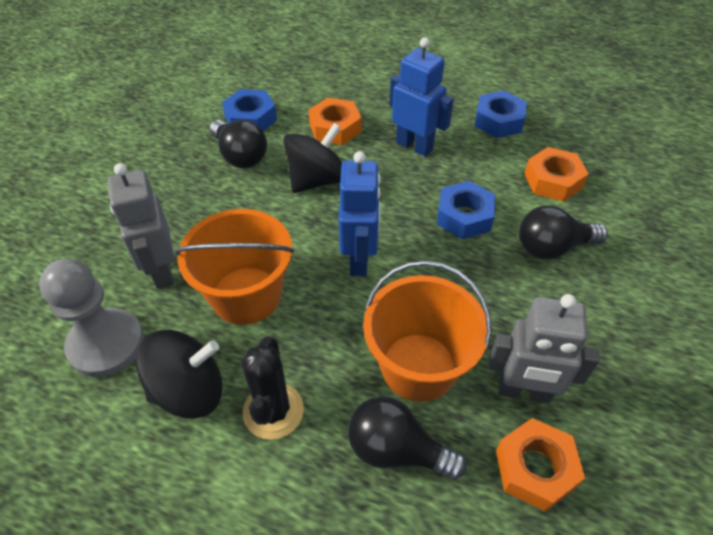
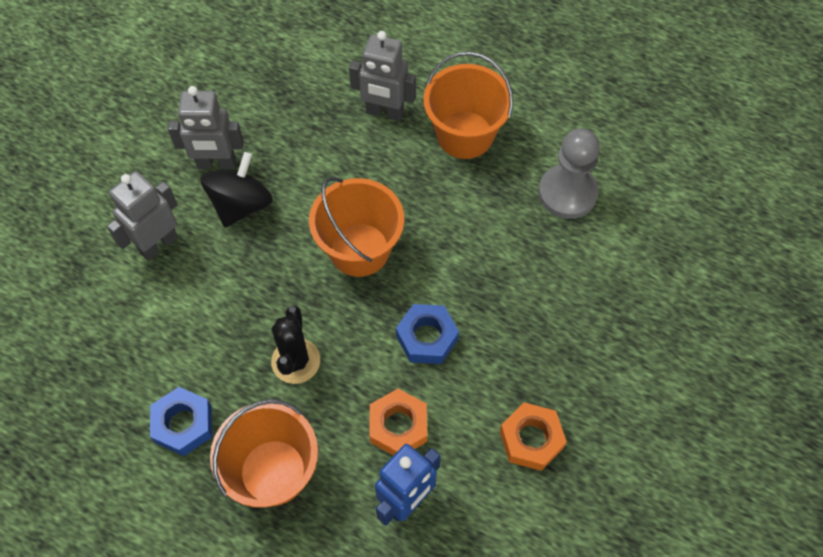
black light bulb: 3 -> 0
black spinning top: 2 -> 1
blue nut: 3 -> 2
blue robot: 2 -> 1
grey robot: 2 -> 3
orange bucket: 2 -> 3
orange nut: 3 -> 2

